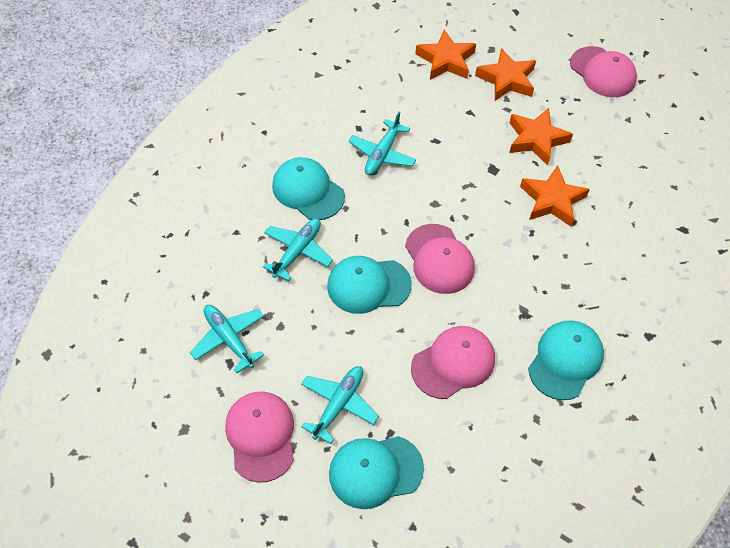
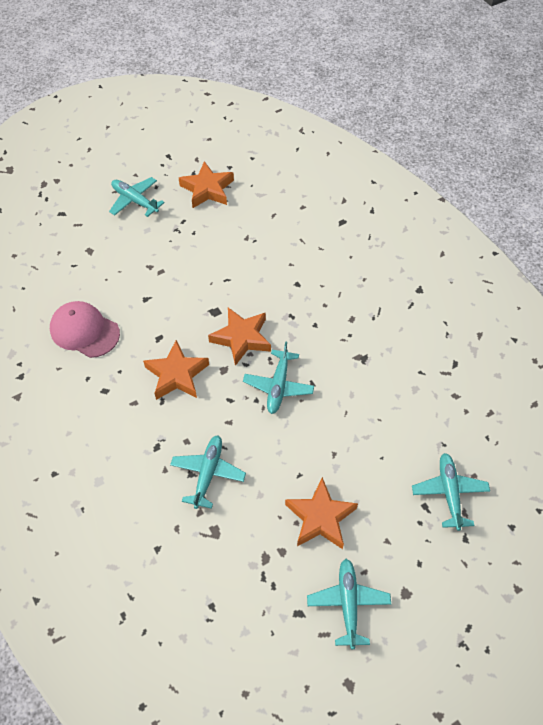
pink cap: 4 -> 1
turquoise cap: 4 -> 0
turquoise plane: 4 -> 5

